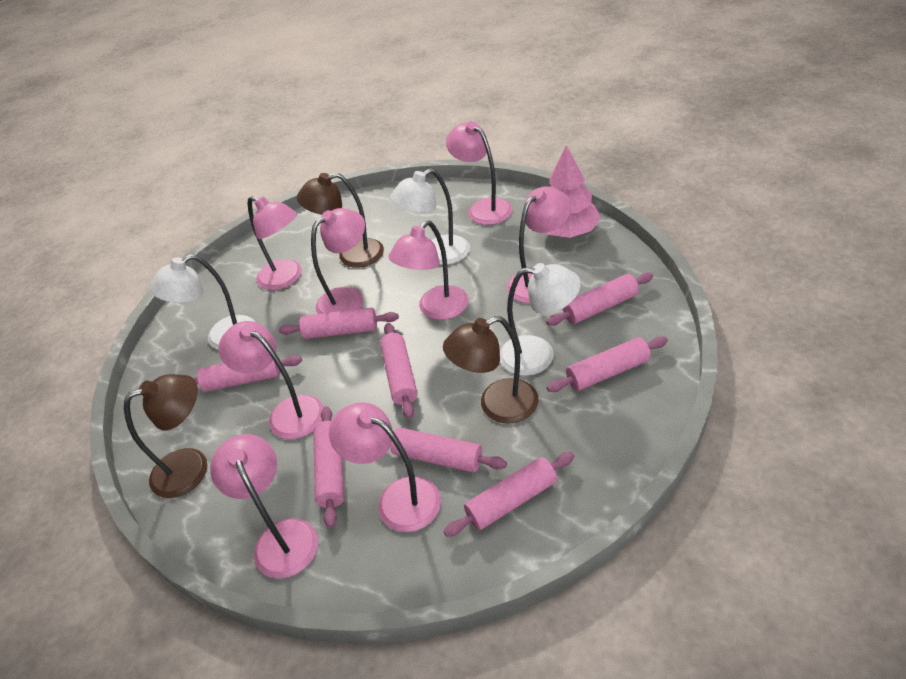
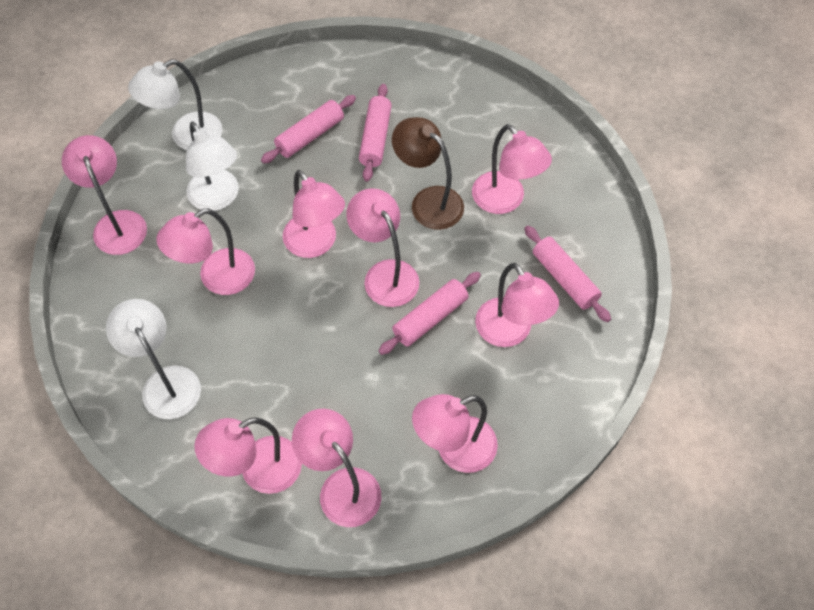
brown lamp: 3 -> 1
pink lamp: 8 -> 9
pink rolling pin: 8 -> 4
pink tree: 1 -> 0

